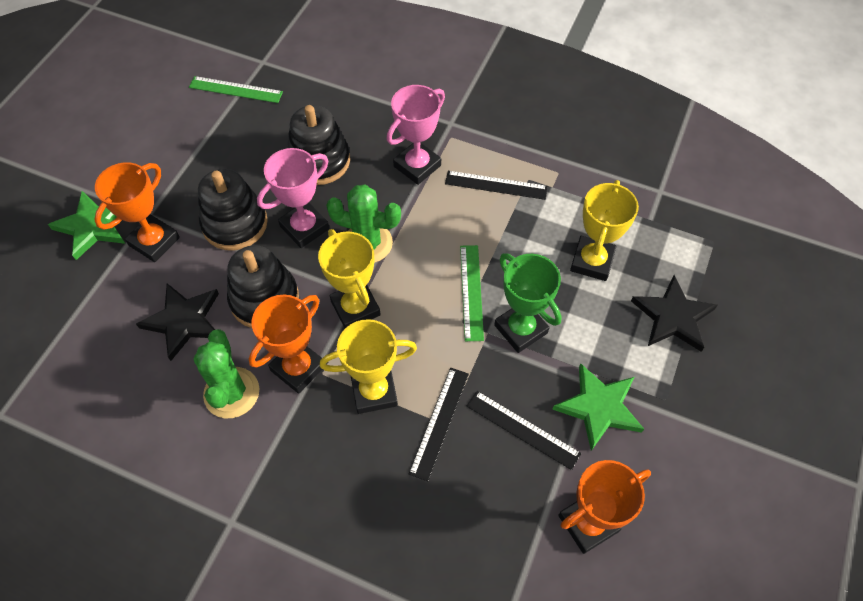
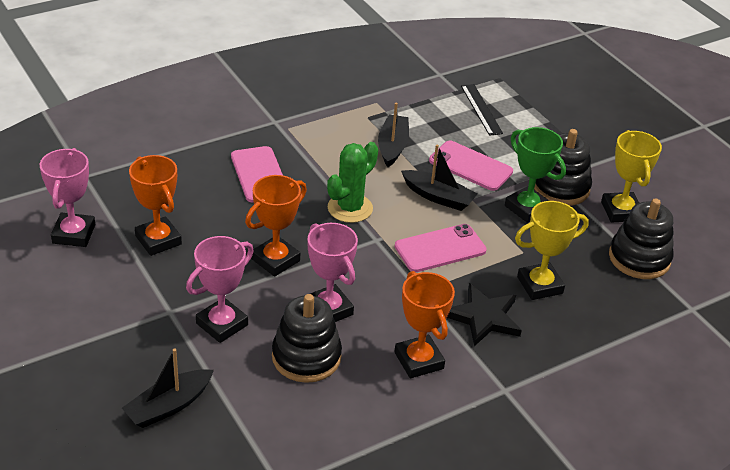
black boat: 0 -> 3
black ruler: 3 -> 1
black star: 2 -> 1
green cactus: 2 -> 1
green ruler: 2 -> 0
green star: 2 -> 0
pink phone: 0 -> 3
pink trophy: 2 -> 3
yellow trophy: 3 -> 2

